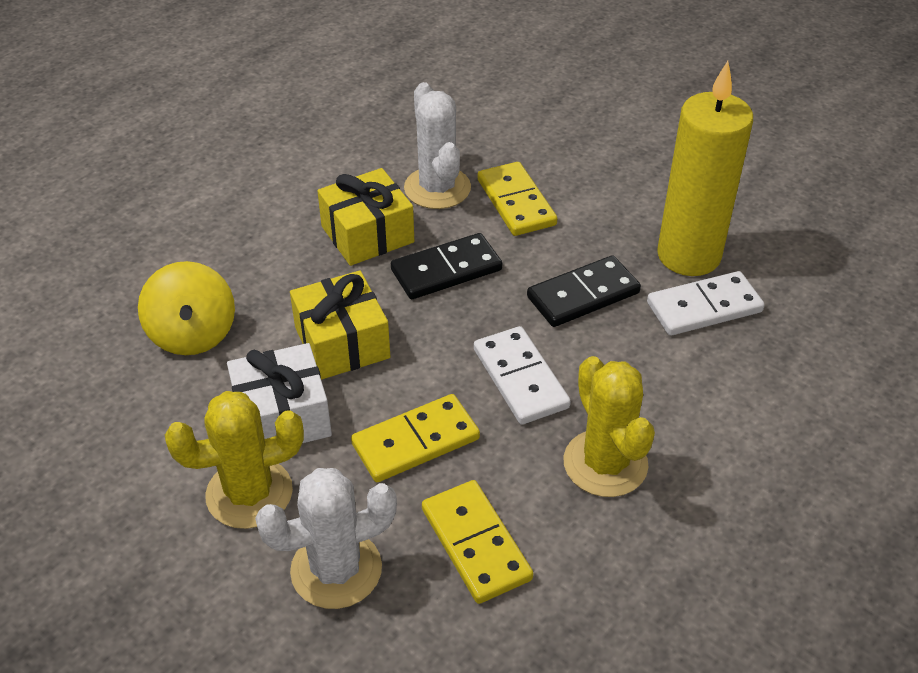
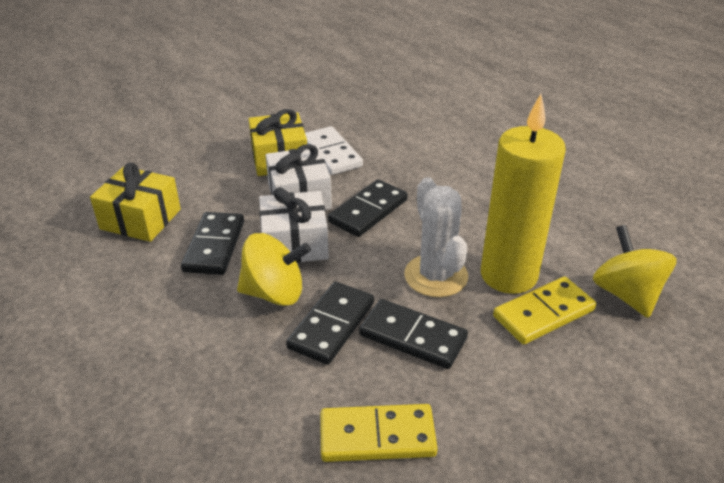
black domino: 2 -> 4
white cactus: 2 -> 1
white domino: 2 -> 1
white gift: 1 -> 2
yellow cactus: 2 -> 0
yellow domino: 3 -> 2
yellow spinning top: 1 -> 2

